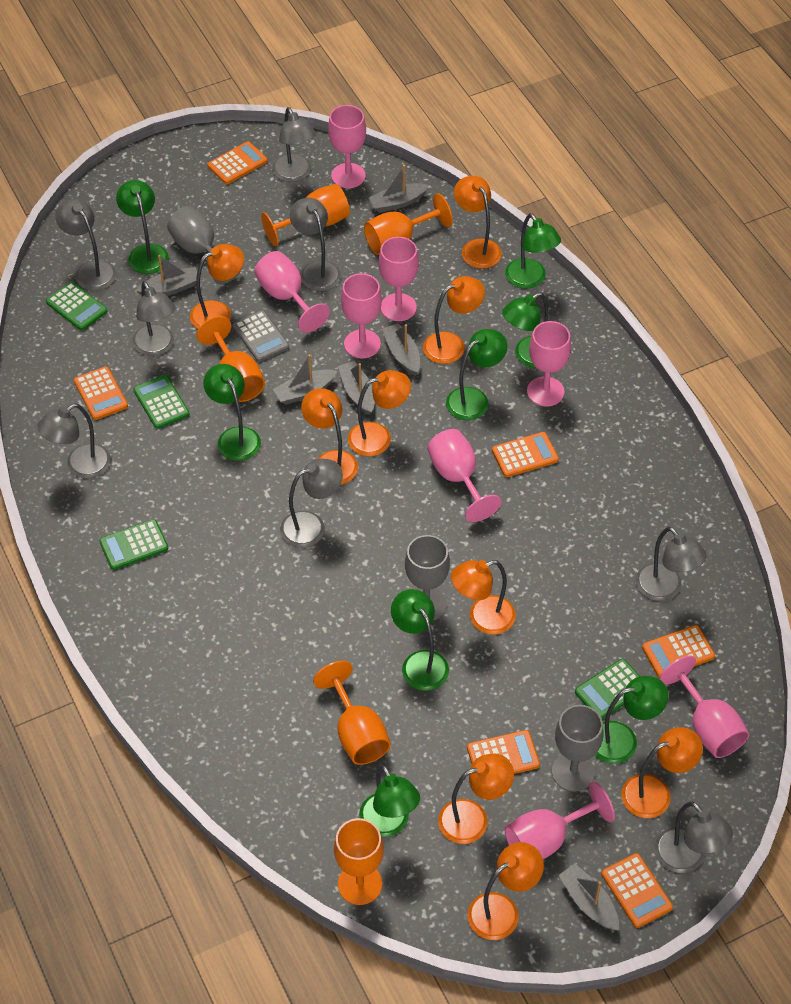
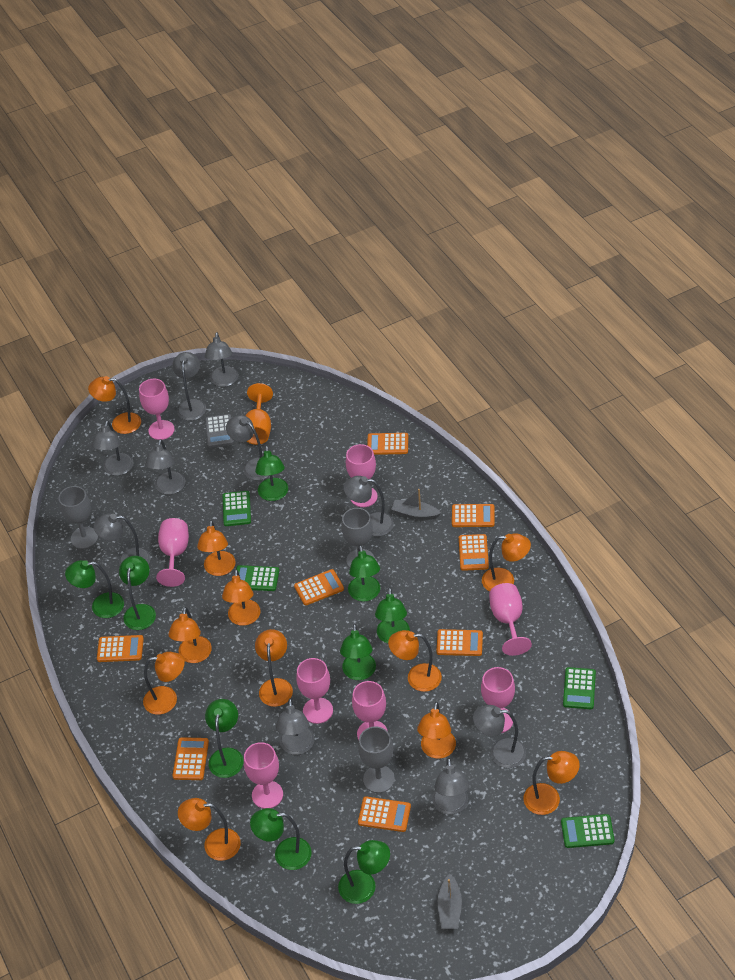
green lamp: 8 -> 9
grey boat: 6 -> 2
grey lamp: 8 -> 10
orange calculator: 6 -> 8
orange goblet: 5 -> 1
orange lamp: 9 -> 11

